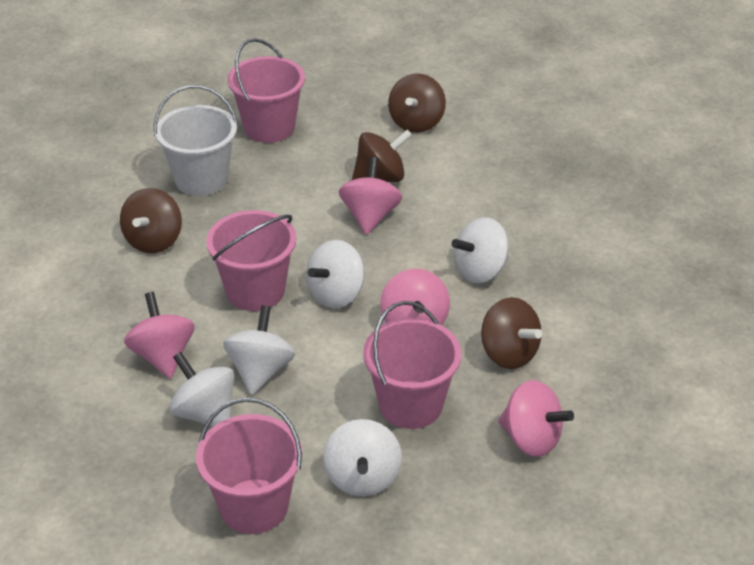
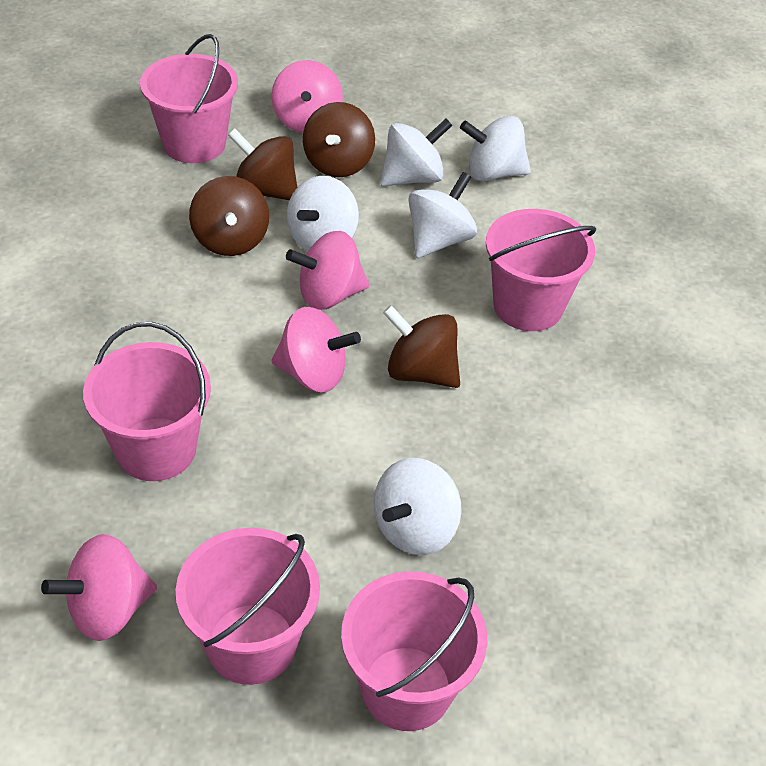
pink bucket: 4 -> 5
white bucket: 1 -> 0

